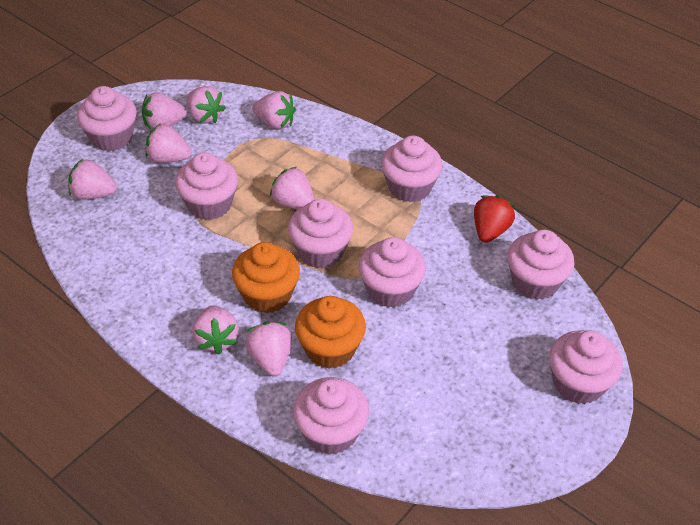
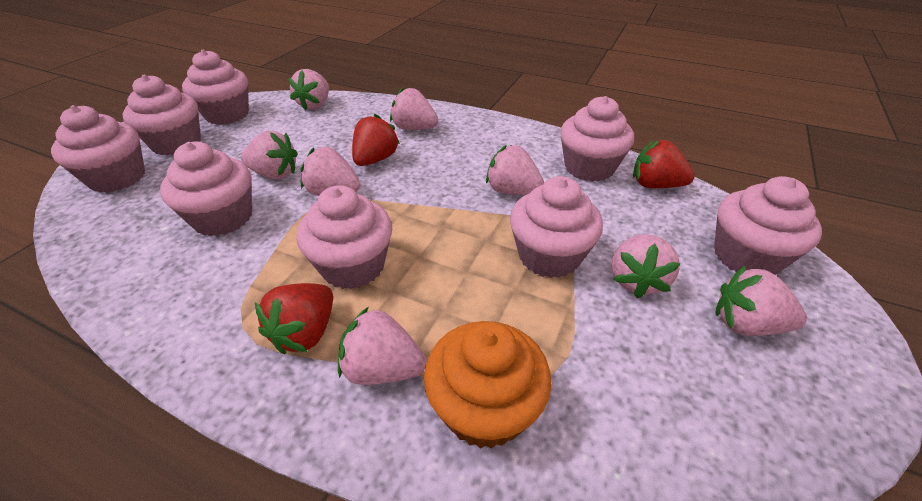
orange cupcake: 2 -> 1
red strawberry: 1 -> 3

